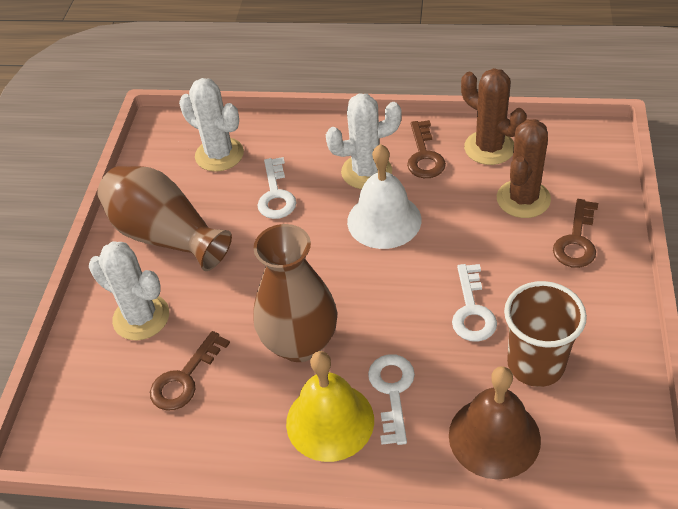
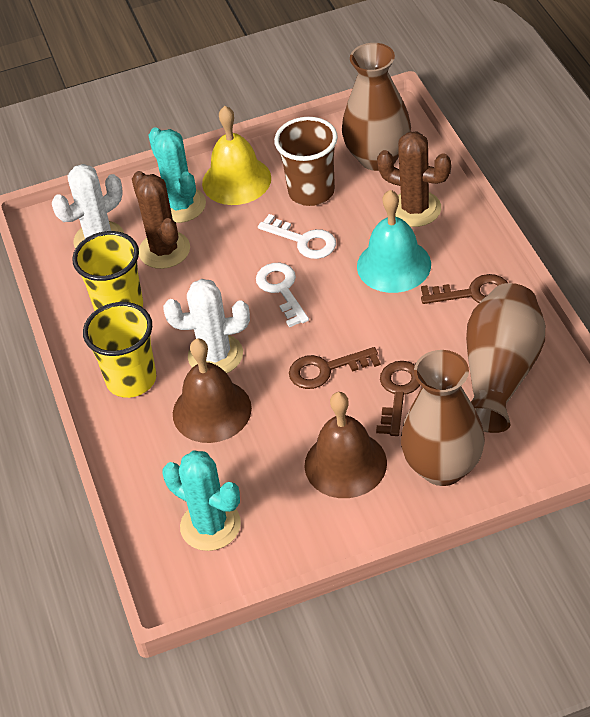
brown bell: 1 -> 2
brown vase: 2 -> 3
turquoise bell: 0 -> 1
turquoise cactus: 0 -> 2
white bell: 1 -> 0
white cactus: 3 -> 2
white key: 3 -> 2
yellow cup: 0 -> 2

